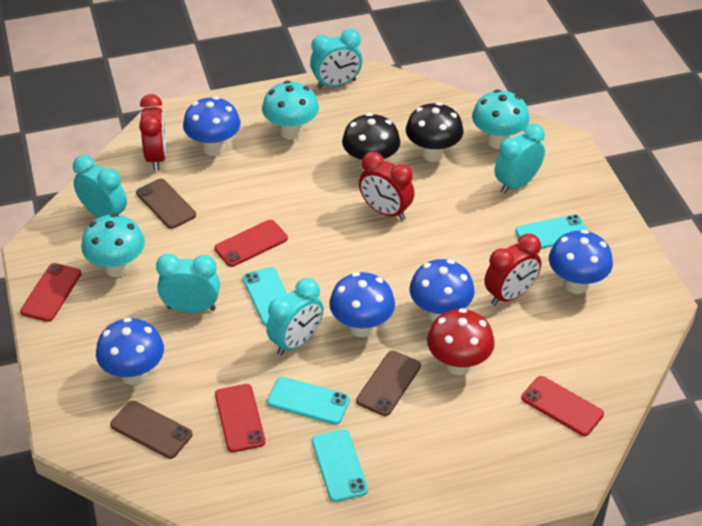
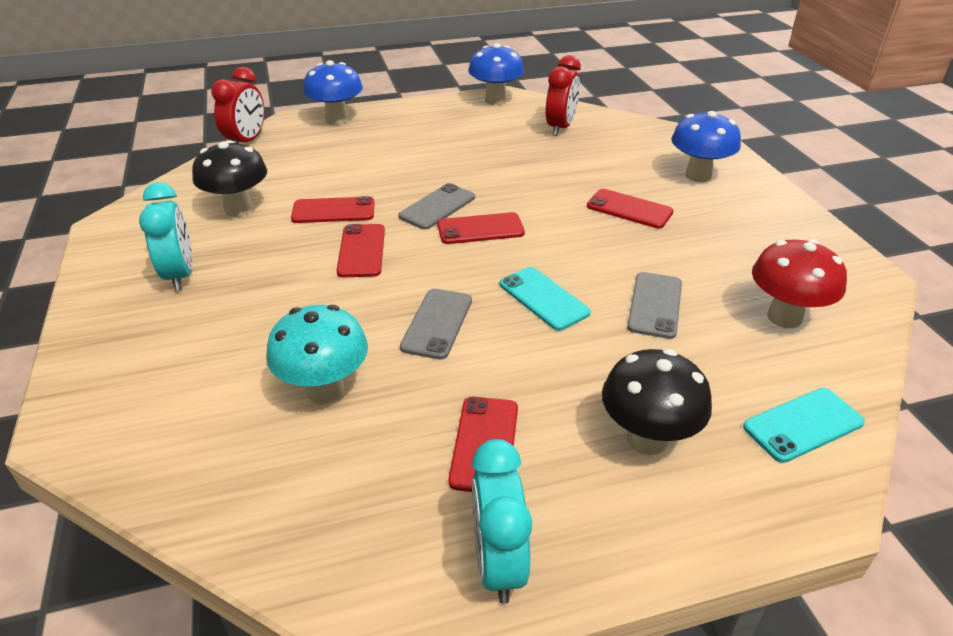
blue mushroom: 5 -> 3
brown phone: 3 -> 0
grey phone: 0 -> 3
red clock: 3 -> 2
red phone: 4 -> 5
turquoise clock: 5 -> 2
turquoise mushroom: 3 -> 1
turquoise phone: 4 -> 2

